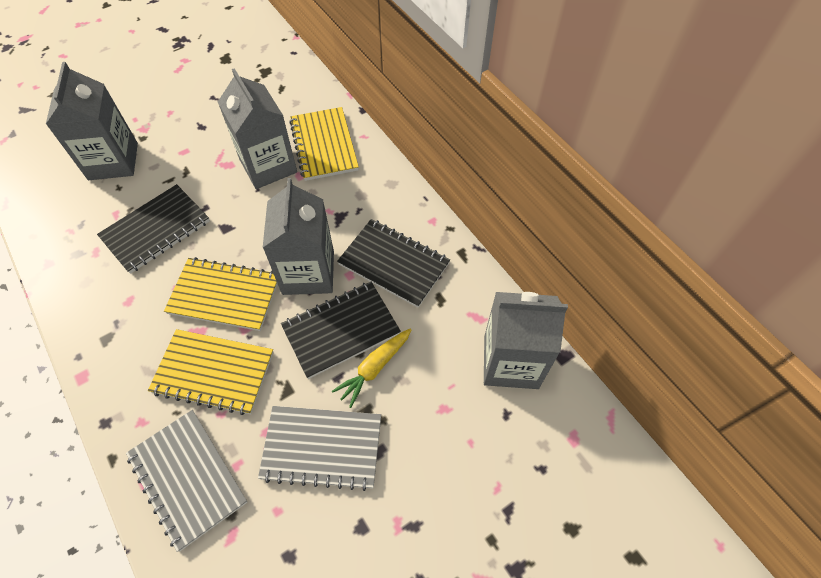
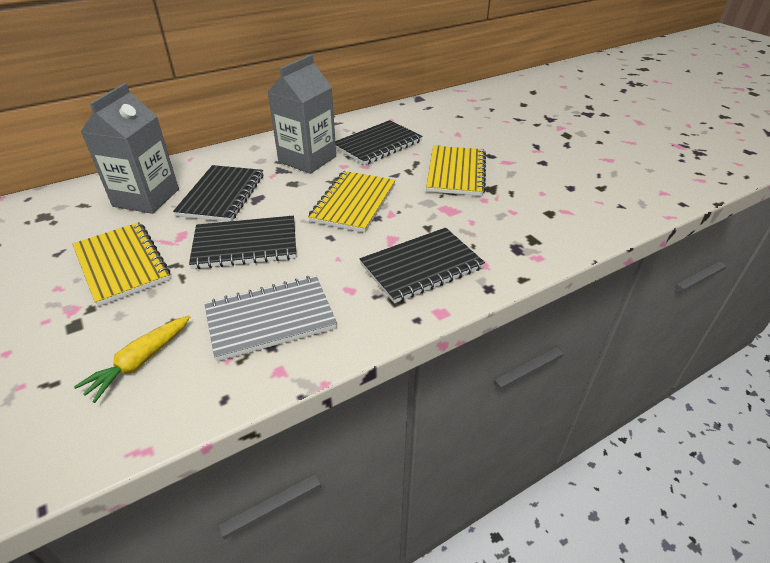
black notebook: 3 -> 4
grey carton: 4 -> 2
grey notebook: 2 -> 1

